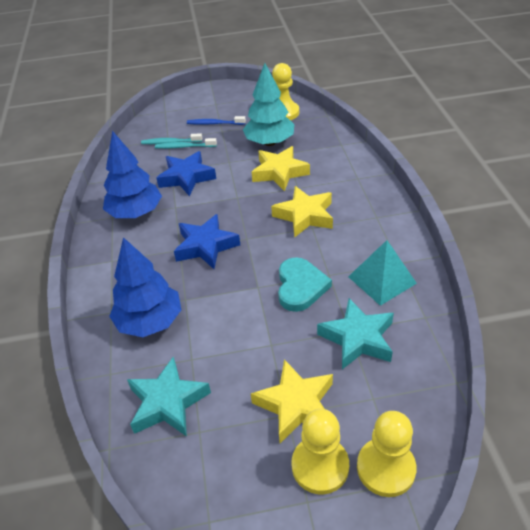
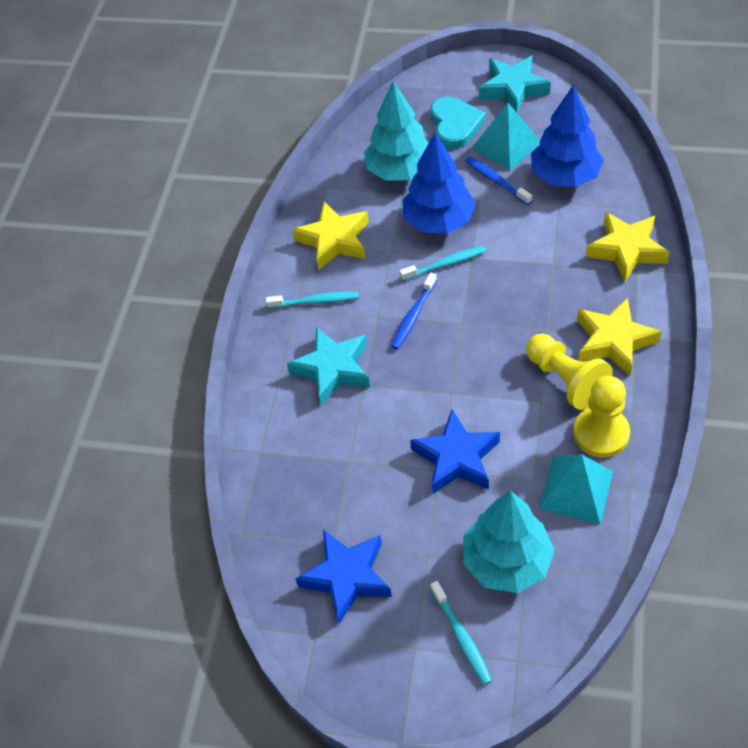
blue toothbrush: 1 -> 2
turquoise pyramid: 1 -> 2
turquoise toothbrush: 2 -> 3
turquoise tree: 1 -> 2
yellow pawn: 3 -> 2

